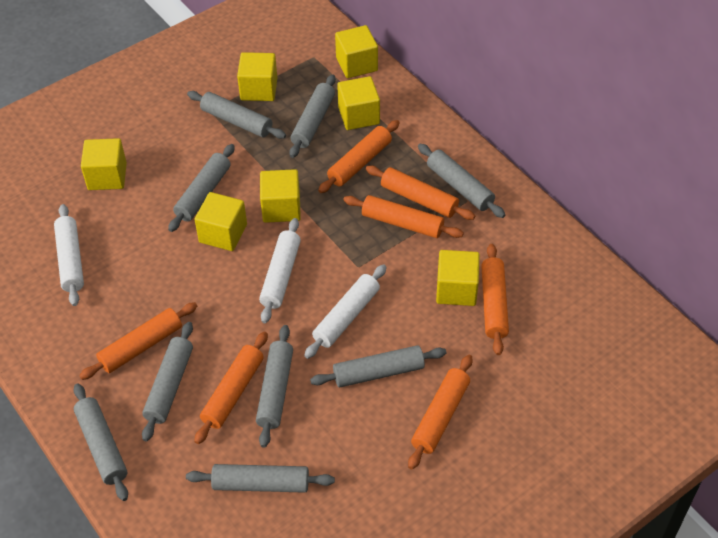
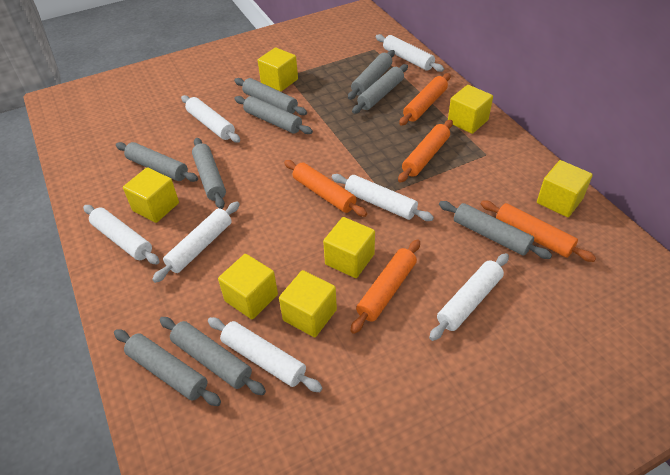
orange rolling pin: 7 -> 5
white rolling pin: 3 -> 7

